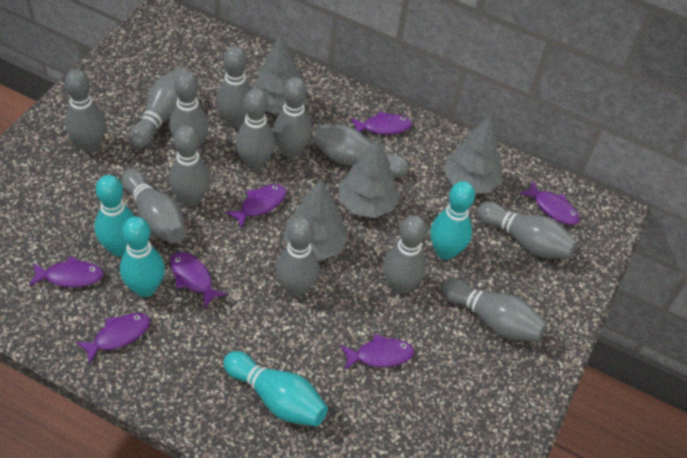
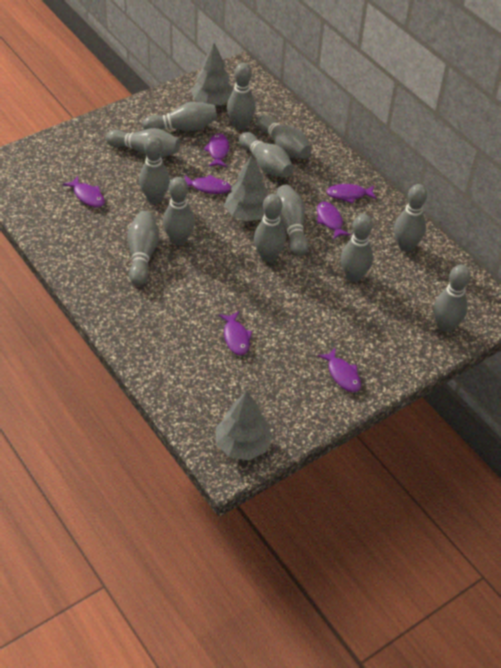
grey tree: 4 -> 3
turquoise bowling pin: 4 -> 0

